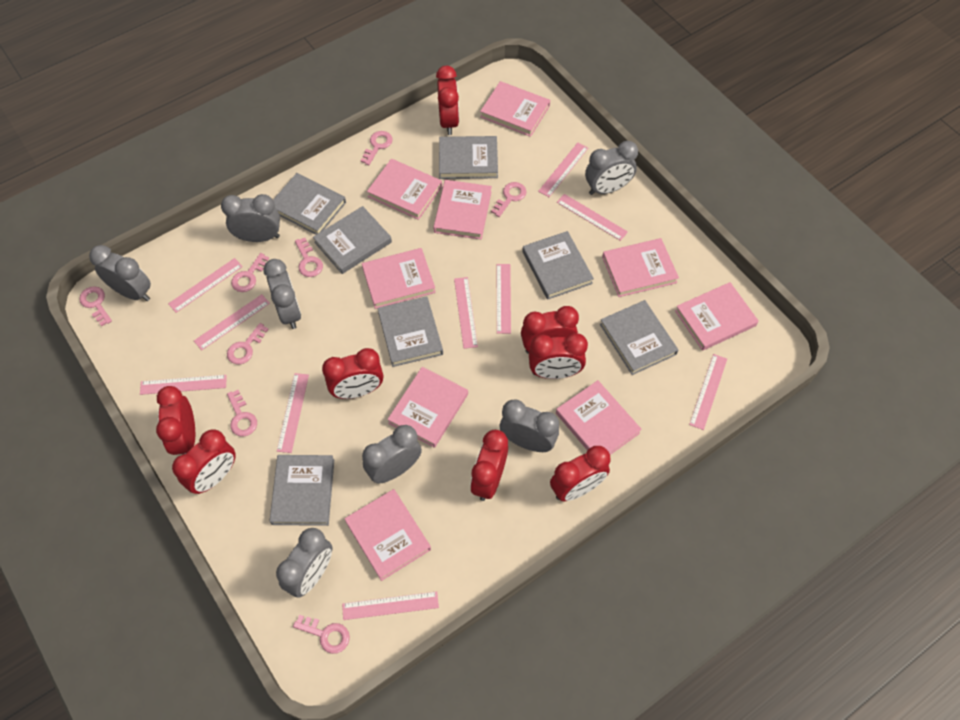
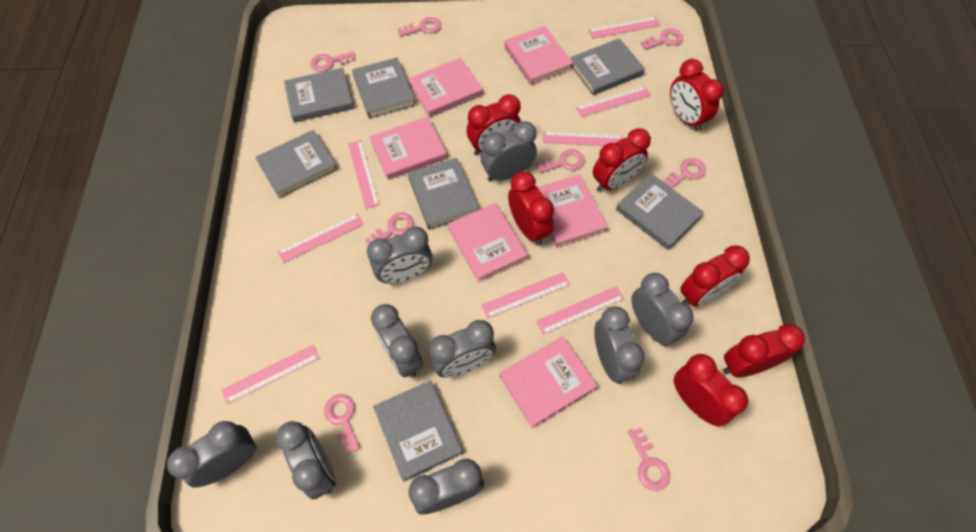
grey clock: 7 -> 9
pink book: 9 -> 6
pink ruler: 10 -> 8
red clock: 8 -> 7

